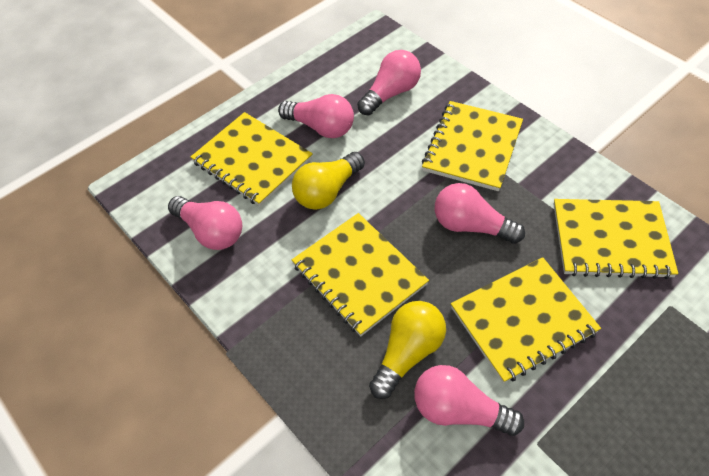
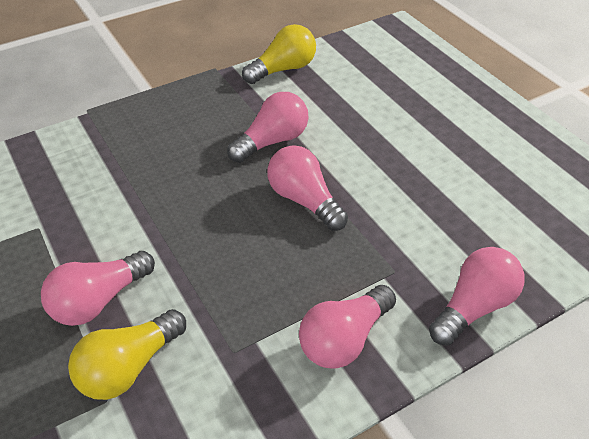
yellow notebook: 5 -> 0

